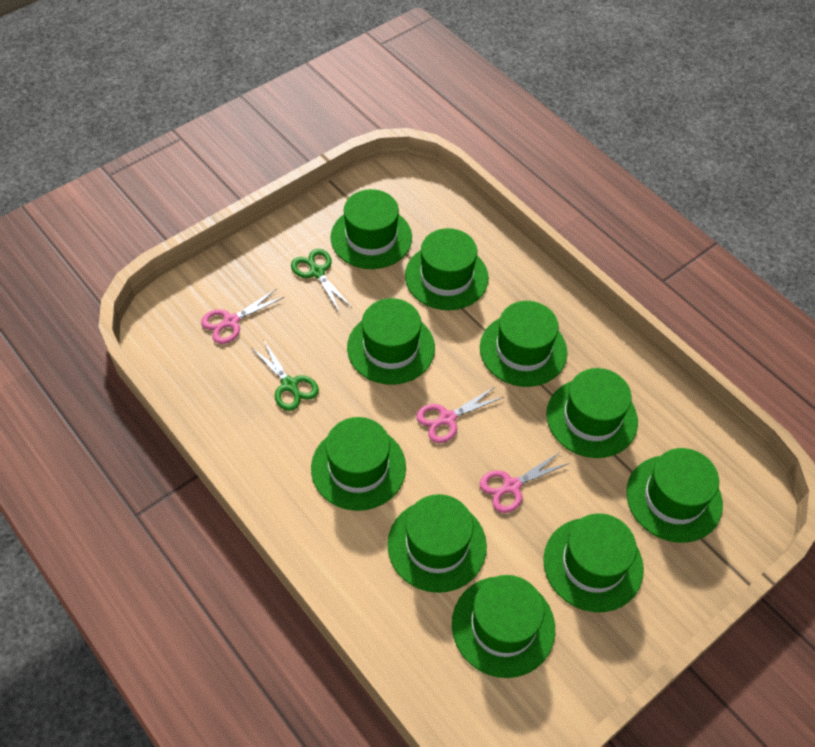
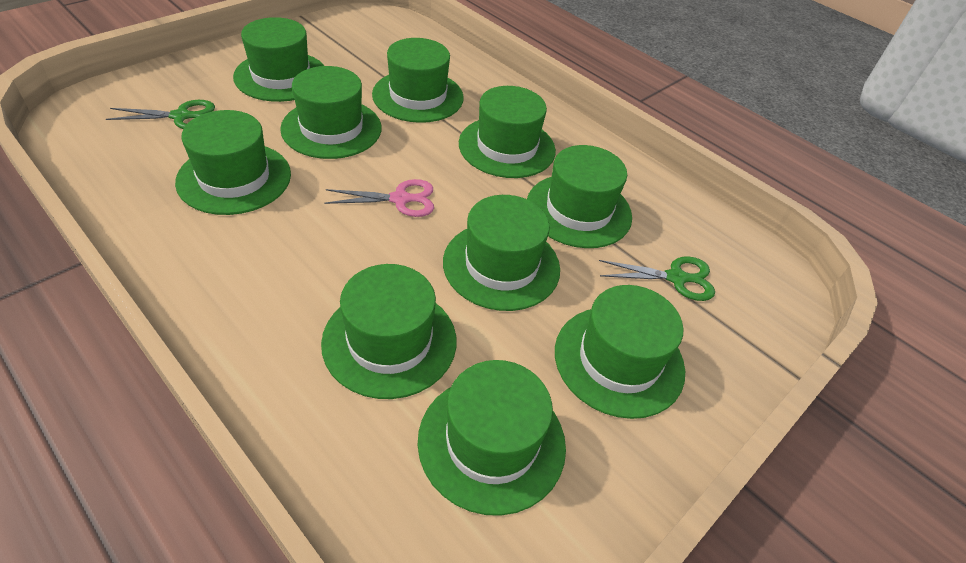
pink scissors: 3 -> 1

